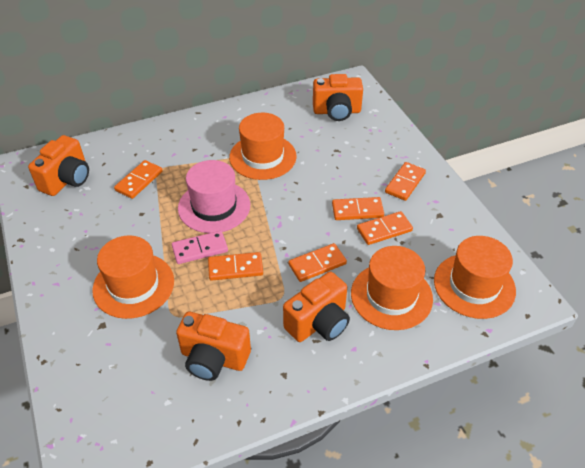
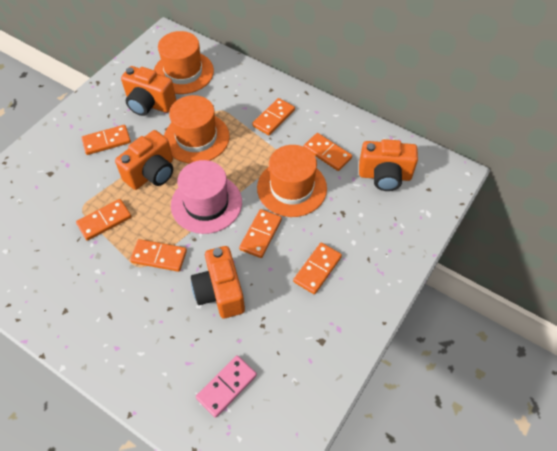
orange domino: 6 -> 7
orange hat: 4 -> 3

